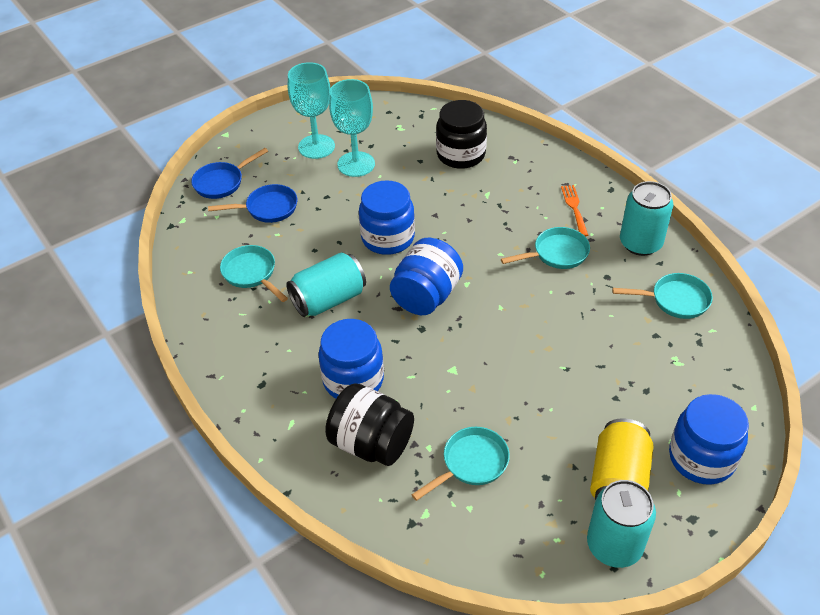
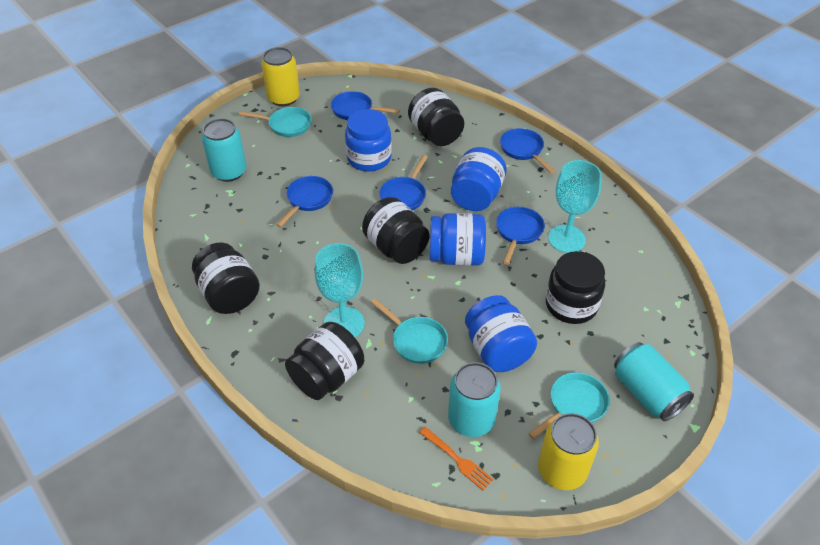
black jar: 2 -> 5
blue pan: 2 -> 5
turquoise pan: 4 -> 3
yellow can: 1 -> 2

